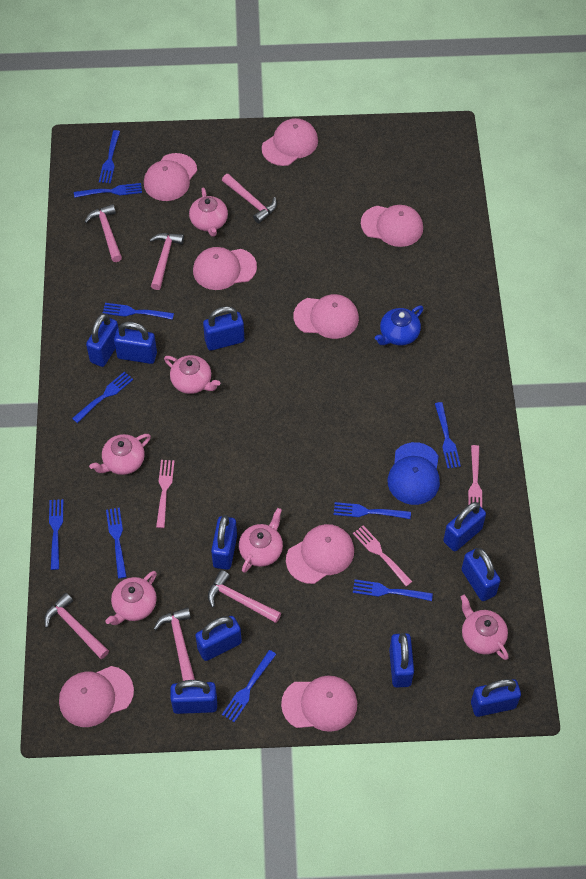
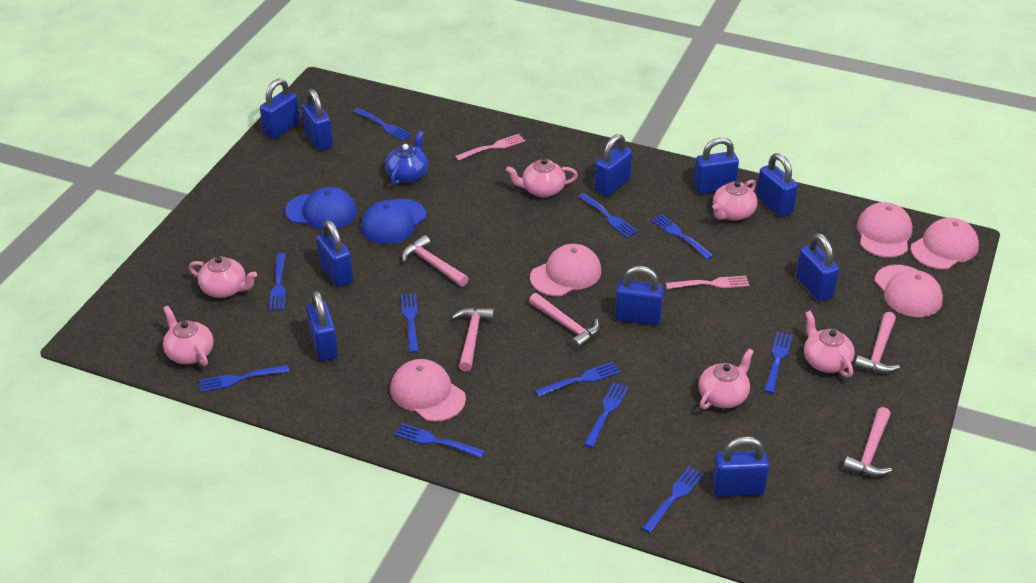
blue cap: 1 -> 2
blue fork: 10 -> 11
pink cap: 8 -> 5
pink fork: 3 -> 2
pink hammer: 6 -> 5

